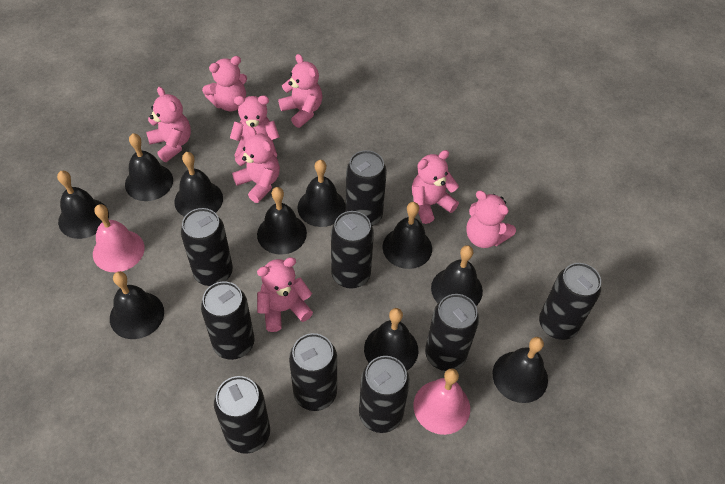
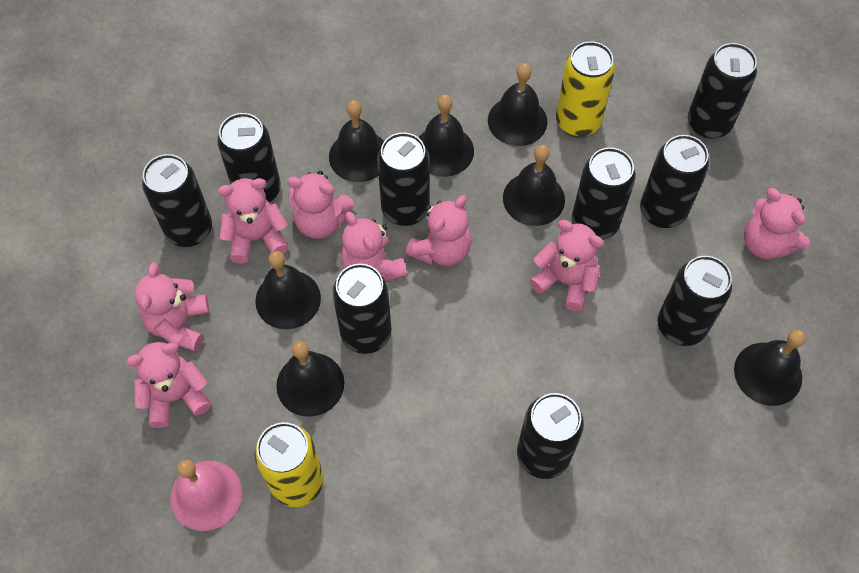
black bell: 10 -> 7
pink bell: 2 -> 1
yellow can: 0 -> 2

